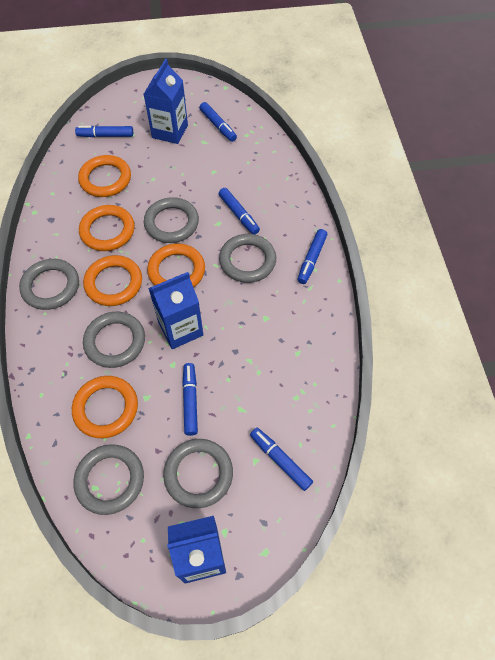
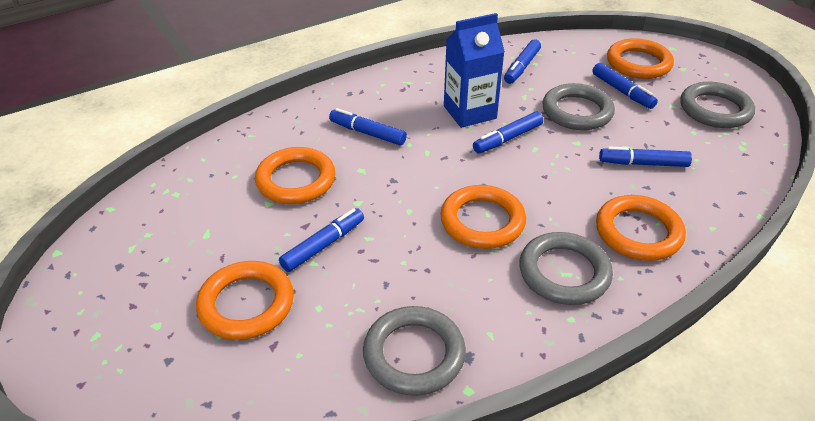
blue carton: 3 -> 1
grey ring: 6 -> 4

